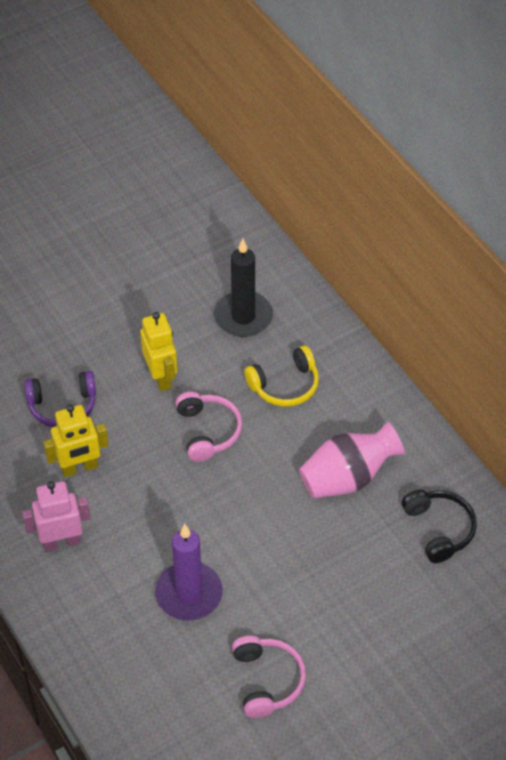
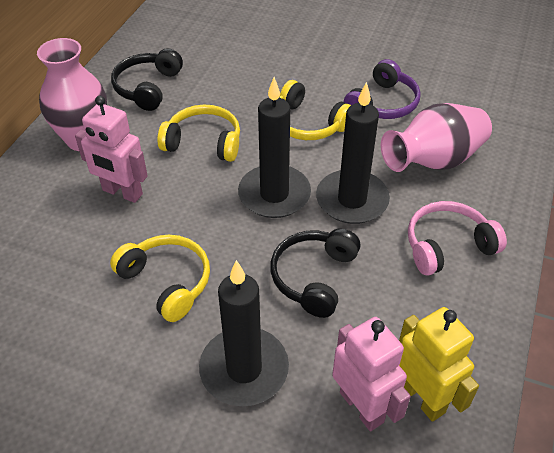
black candle: 1 -> 3
black headphones: 1 -> 2
pink headphones: 2 -> 1
pink robot: 1 -> 2
pink vase: 1 -> 2
purple candle: 1 -> 0
yellow headphones: 1 -> 3
yellow robot: 2 -> 1

